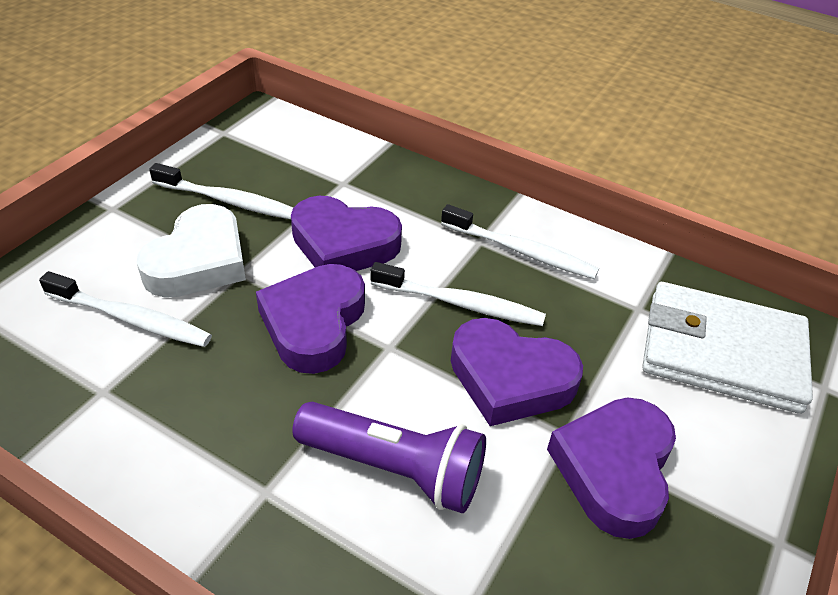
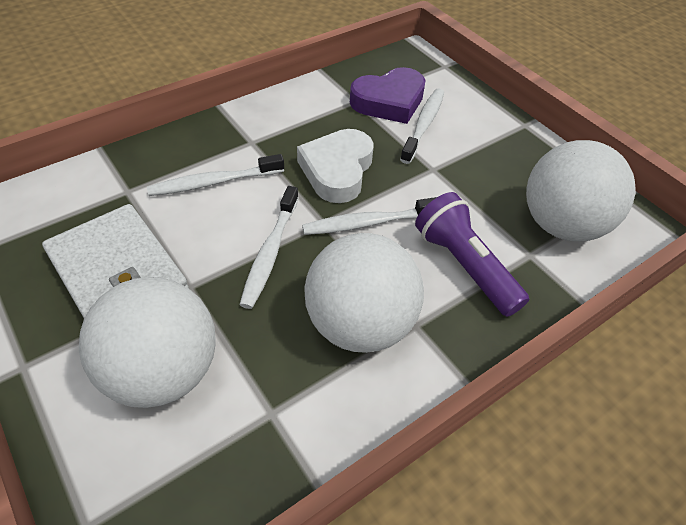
purple heart: 4 -> 1
white ball: 0 -> 3

